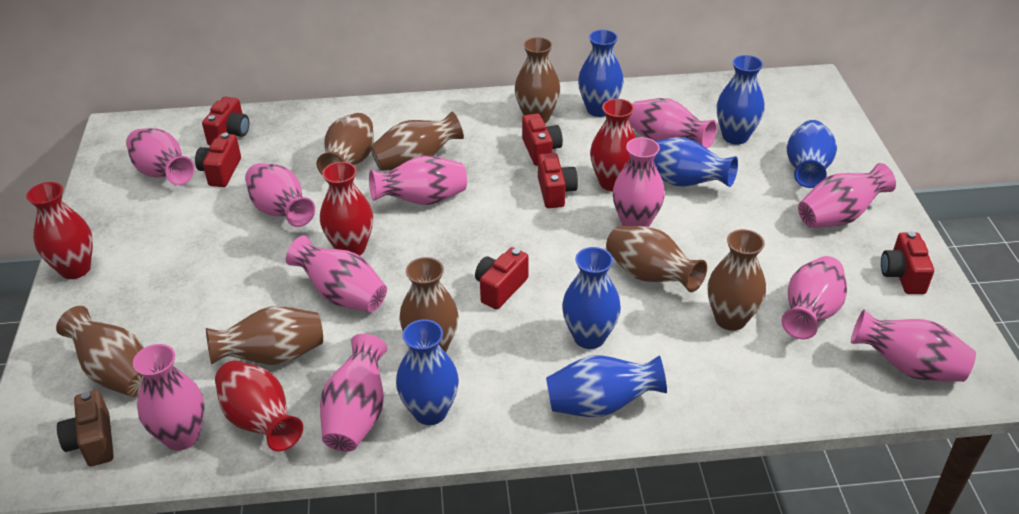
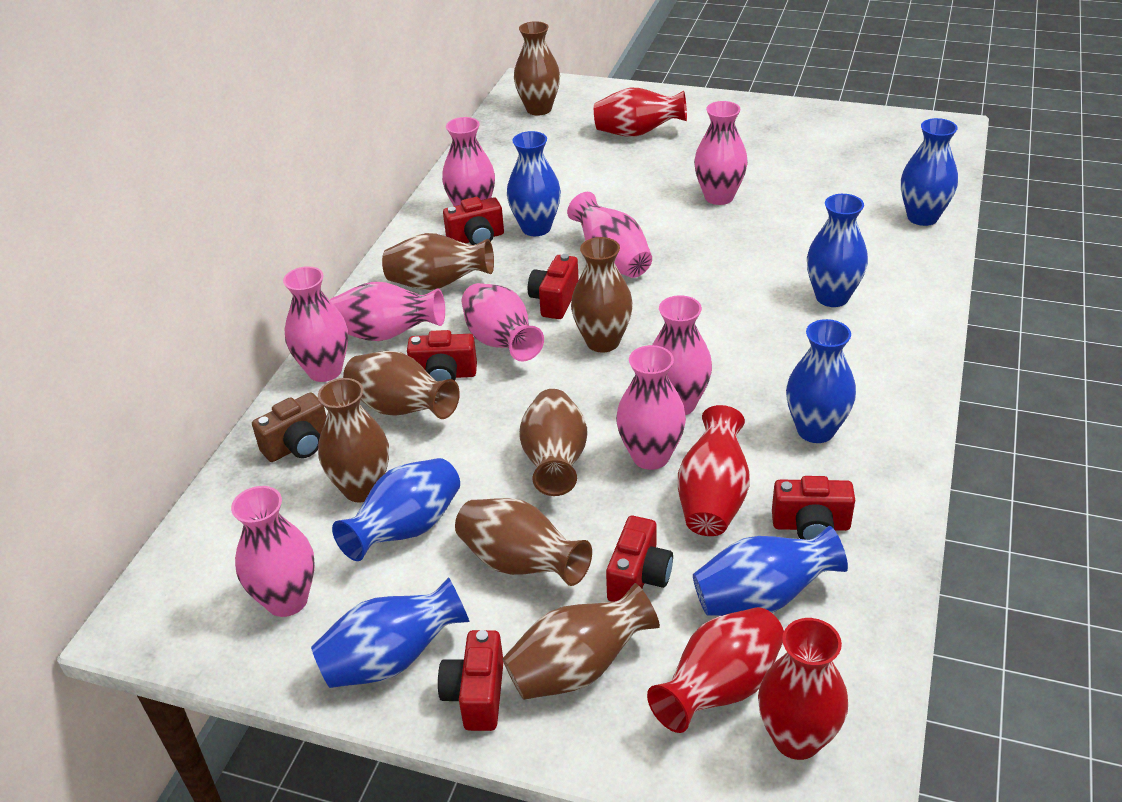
pink vase: 11 -> 9

